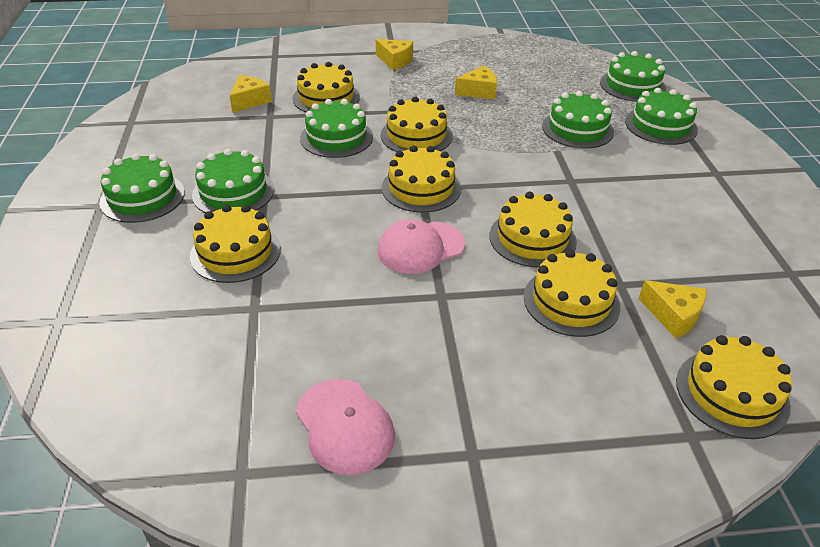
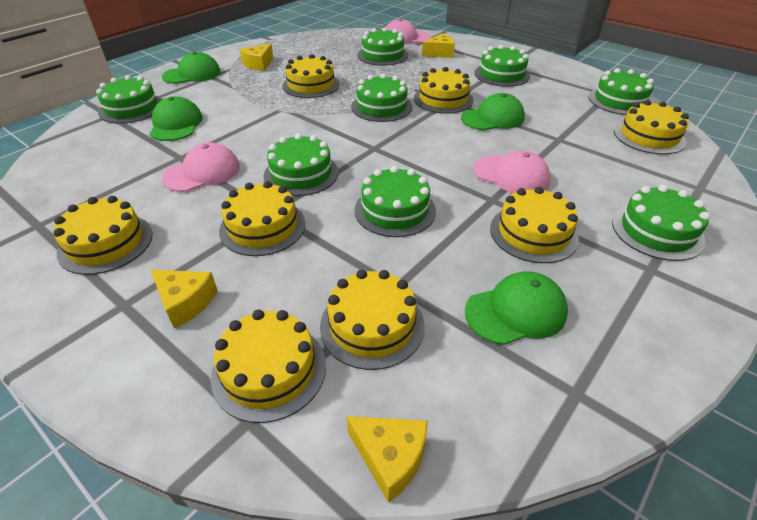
green cake: 6 -> 8
green cap: 0 -> 4
pink cap: 2 -> 3
yellow cake: 7 -> 8

